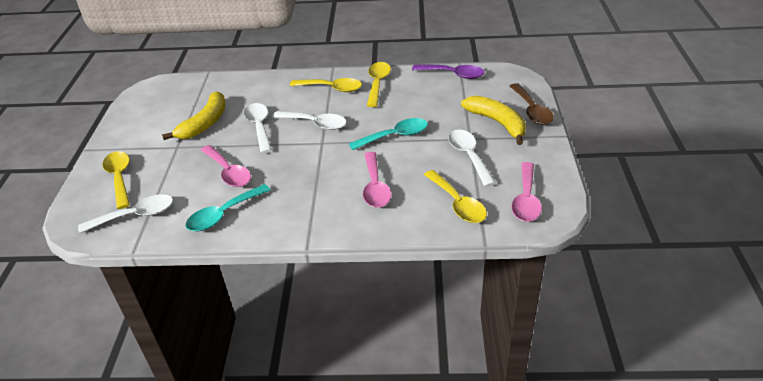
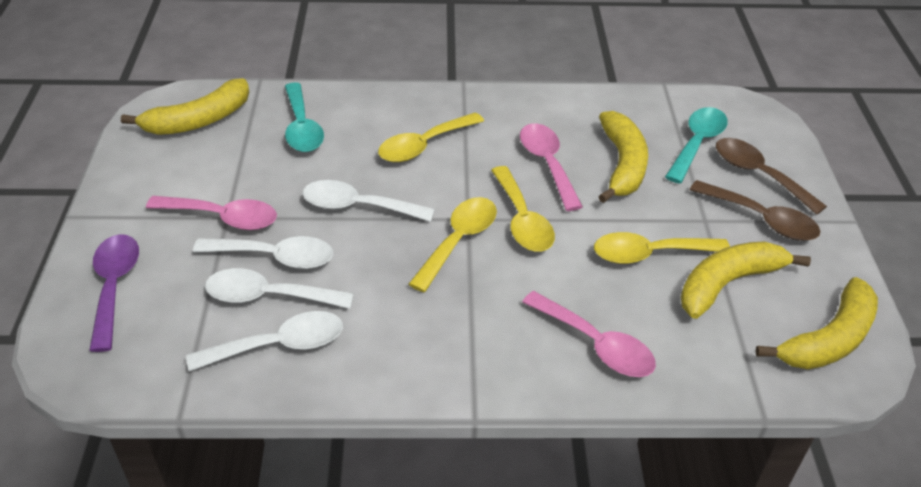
brown spoon: 1 -> 2
yellow banana: 2 -> 4

